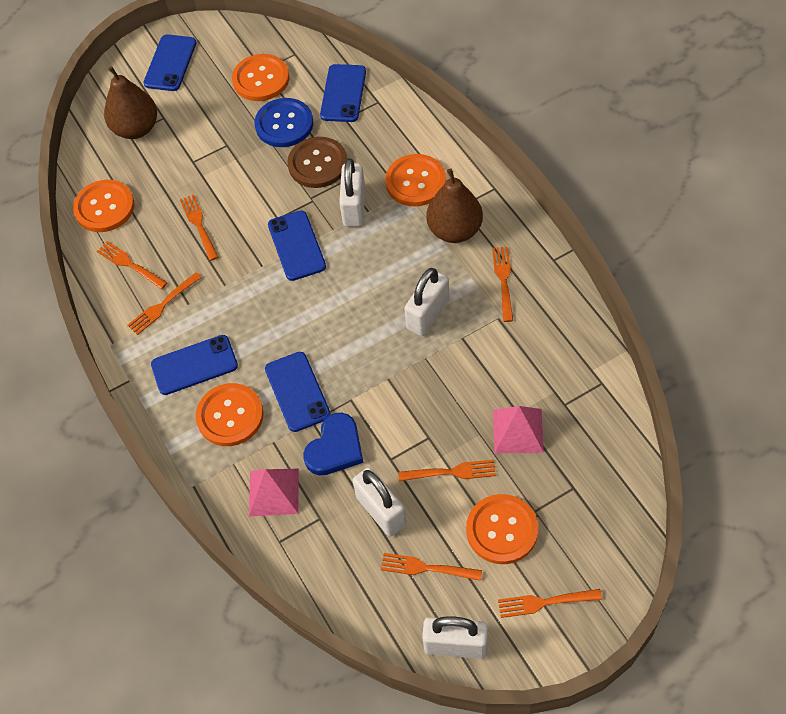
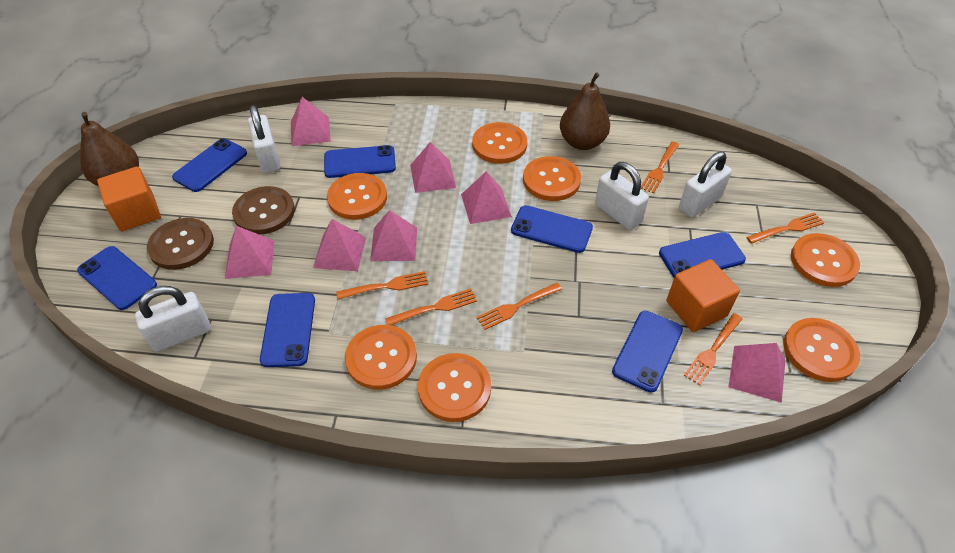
blue button: 1 -> 0
blue heart: 1 -> 0
blue phone: 5 -> 7
brown button: 1 -> 2
orange button: 5 -> 7
orange cube: 0 -> 2
orange fork: 7 -> 6
pink pyramid: 2 -> 7

